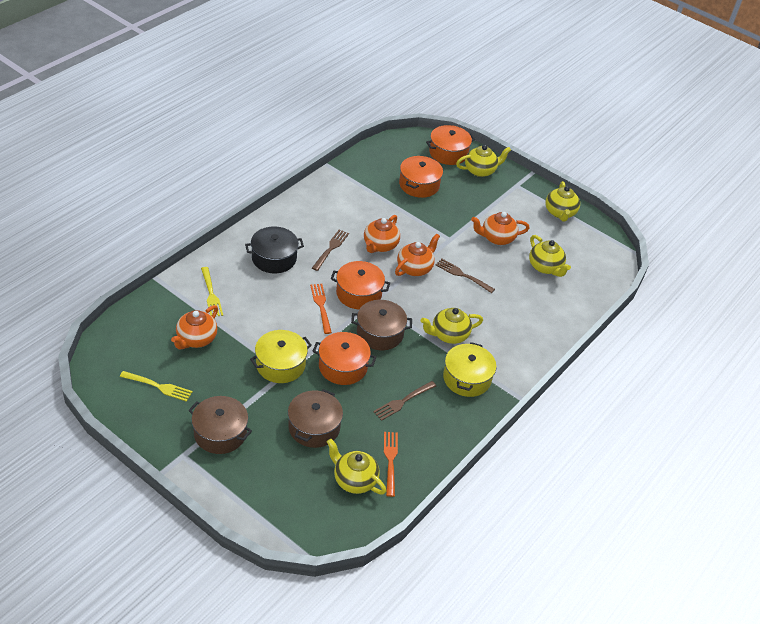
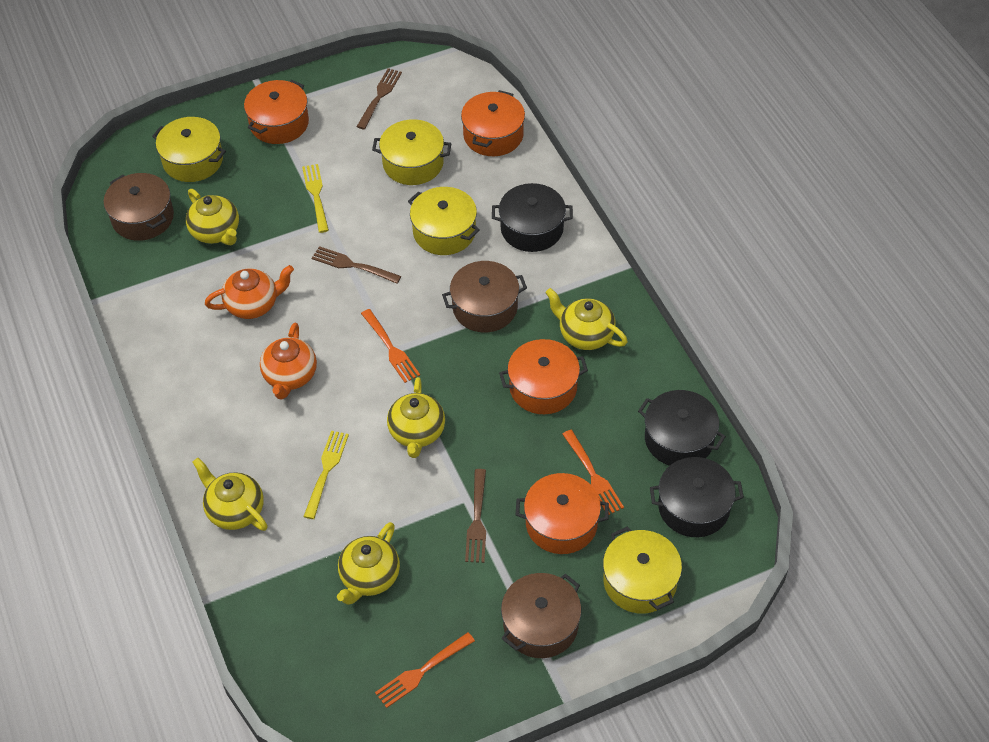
black pot: 1 -> 3
orange fork: 2 -> 3
orange teapot: 4 -> 2
yellow pot: 2 -> 4

